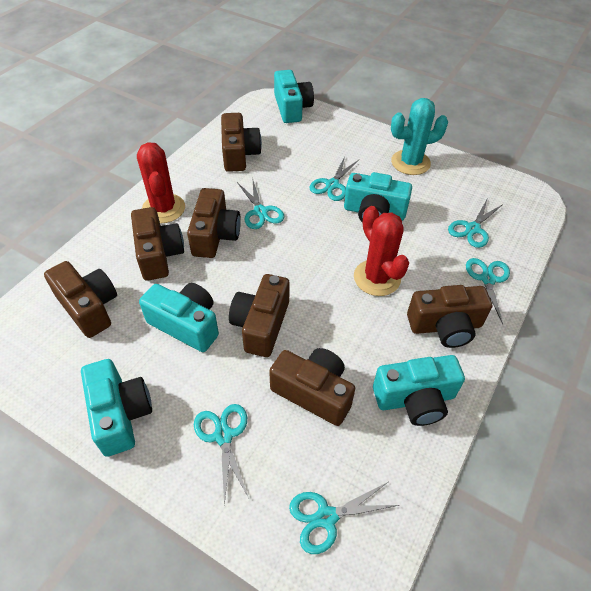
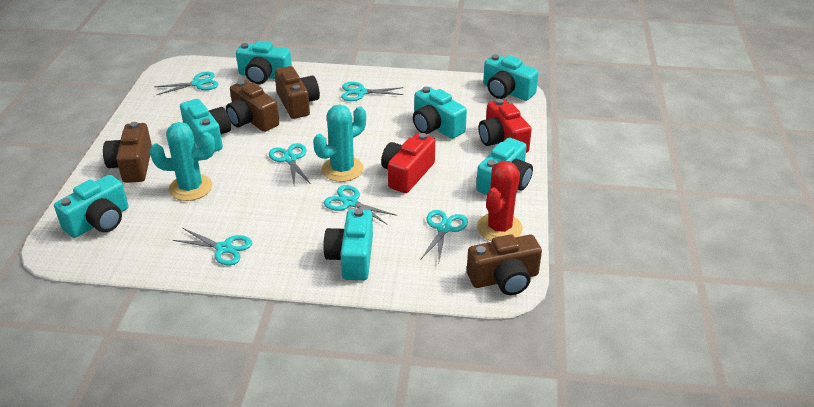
brown camera: 7 -> 4
red cactus: 2 -> 1
red camera: 0 -> 2
turquoise cactus: 1 -> 2
turquoise camera: 5 -> 7

